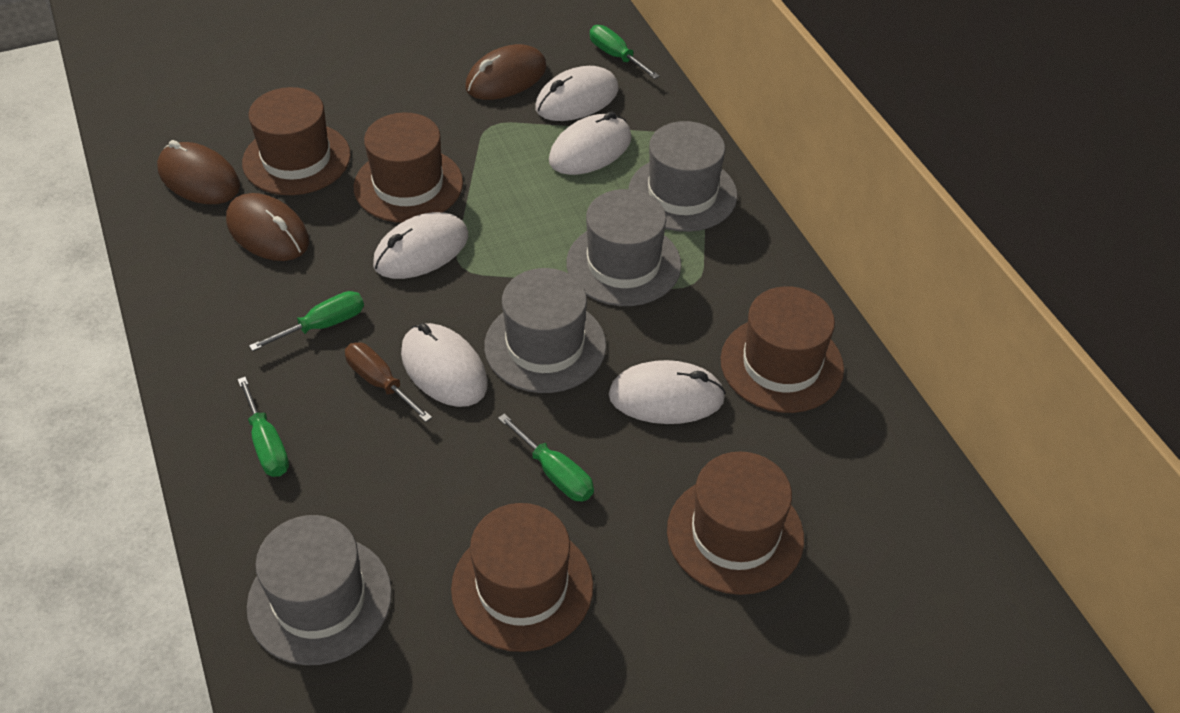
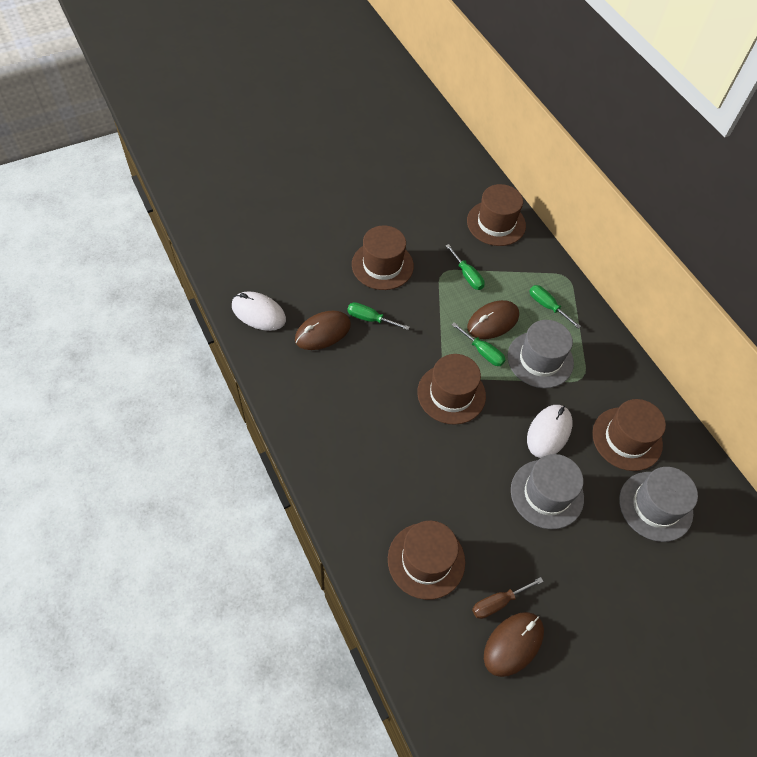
grey hat: 4 -> 3
white mouse: 5 -> 2

